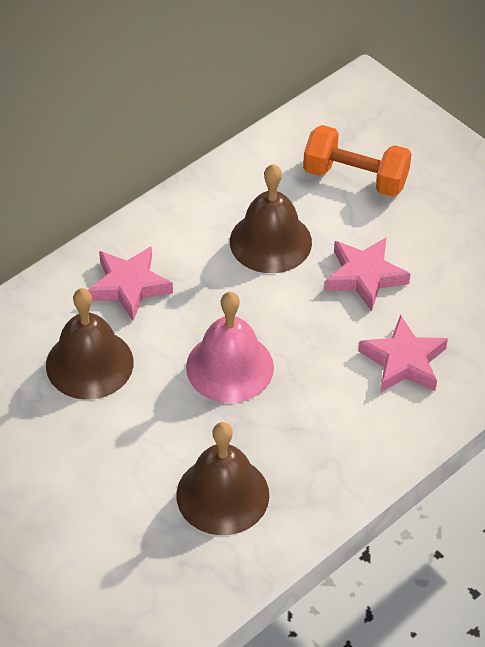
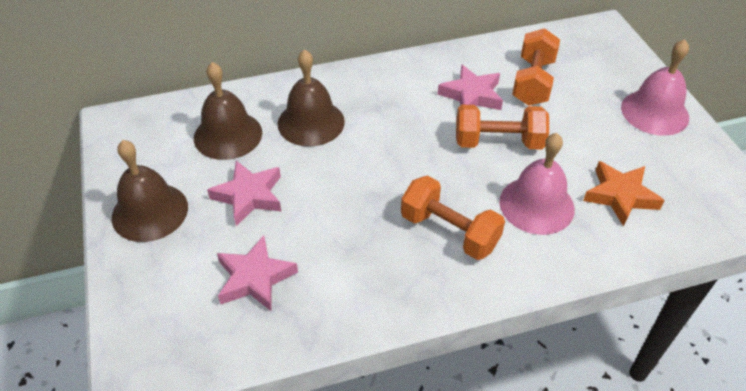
orange dumbbell: 1 -> 3
orange star: 0 -> 1
pink bell: 1 -> 2

